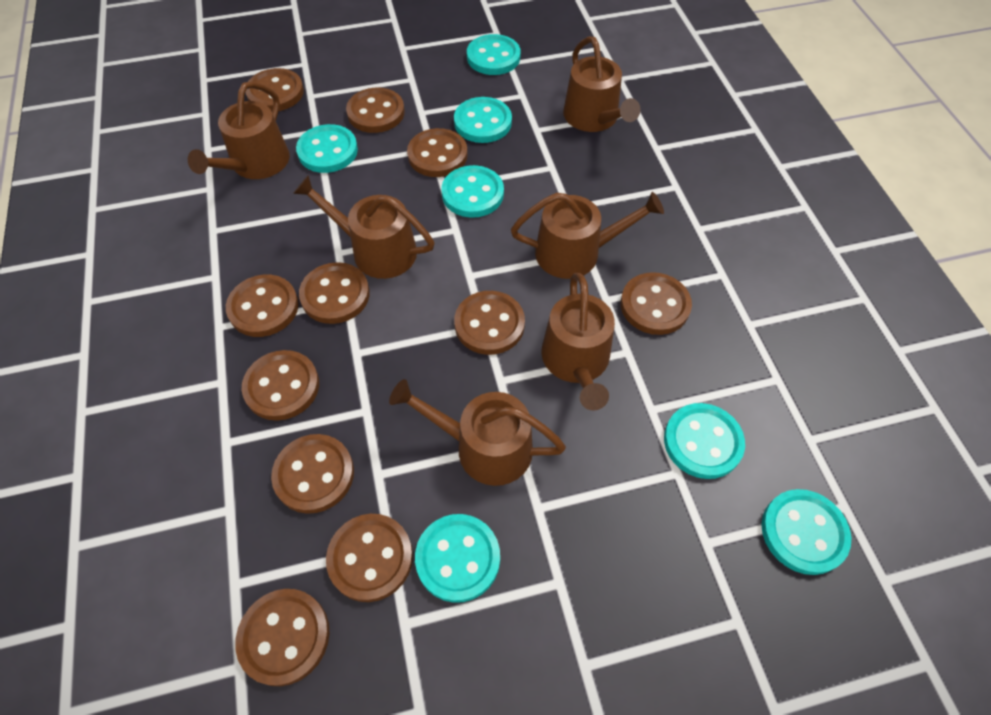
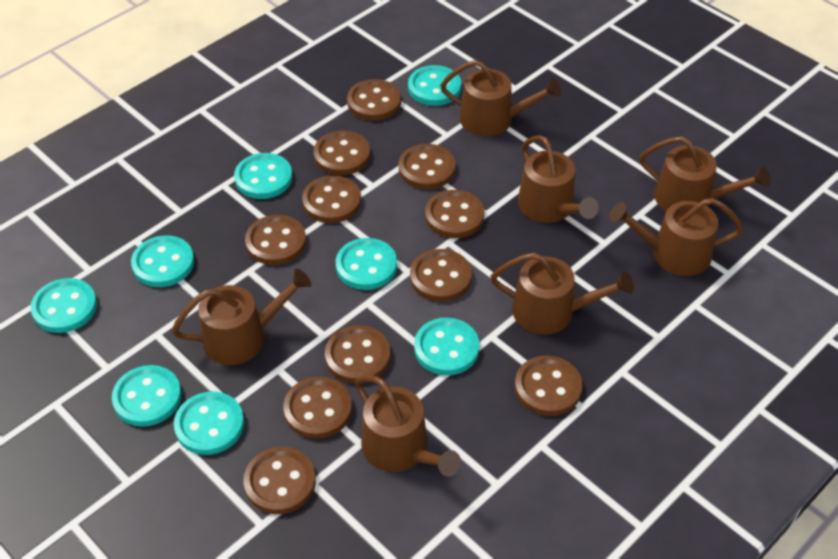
brown watering can: 6 -> 7
turquoise button: 7 -> 8

